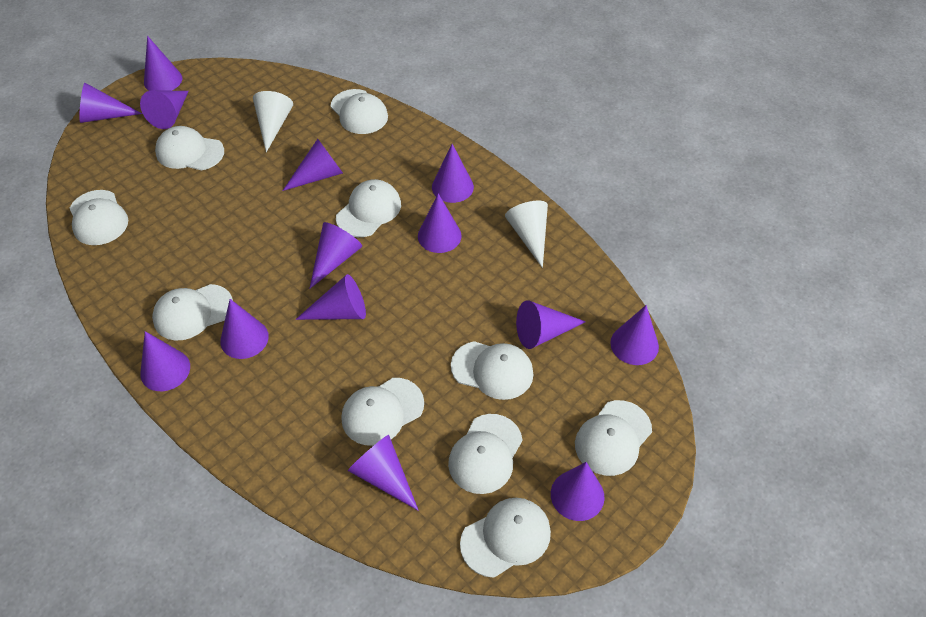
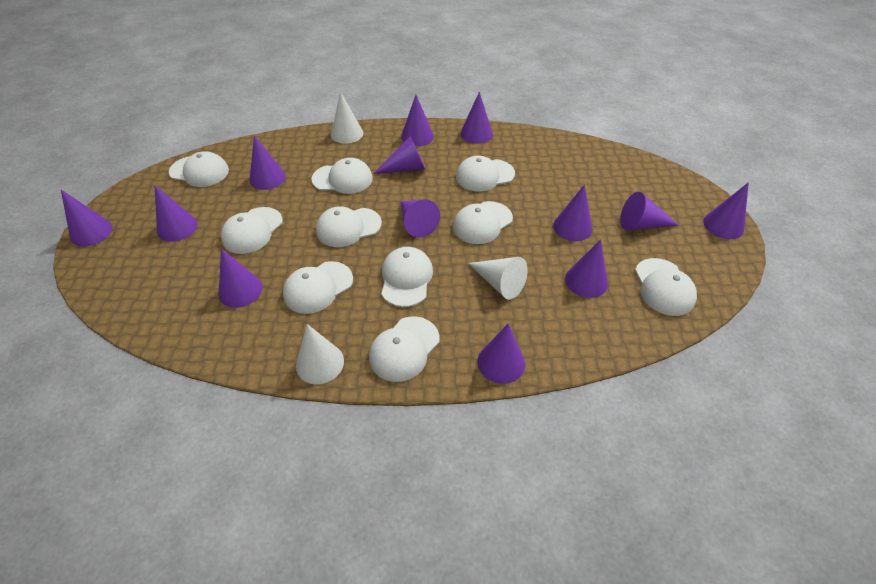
purple cone: 14 -> 13
white cone: 2 -> 3

